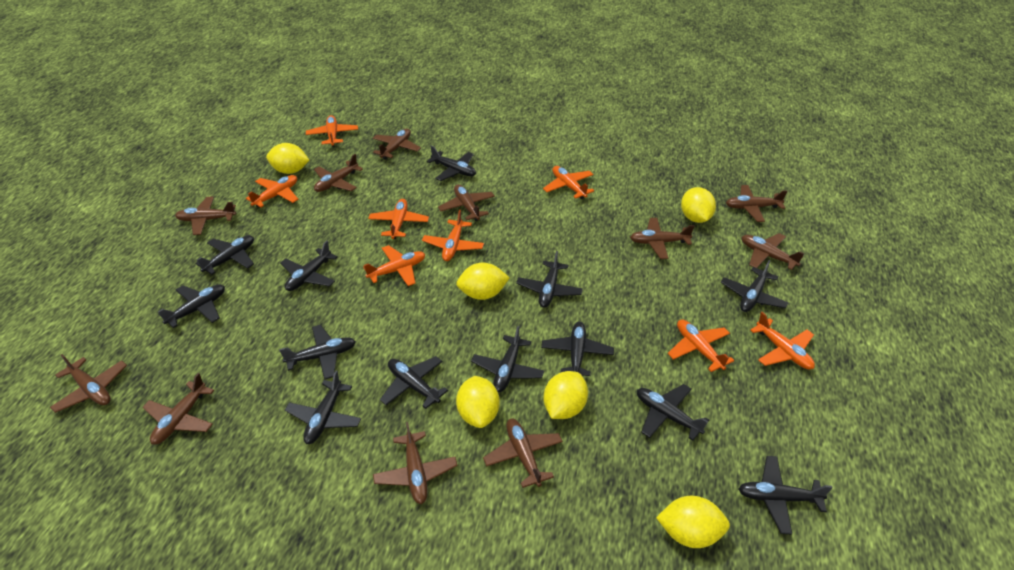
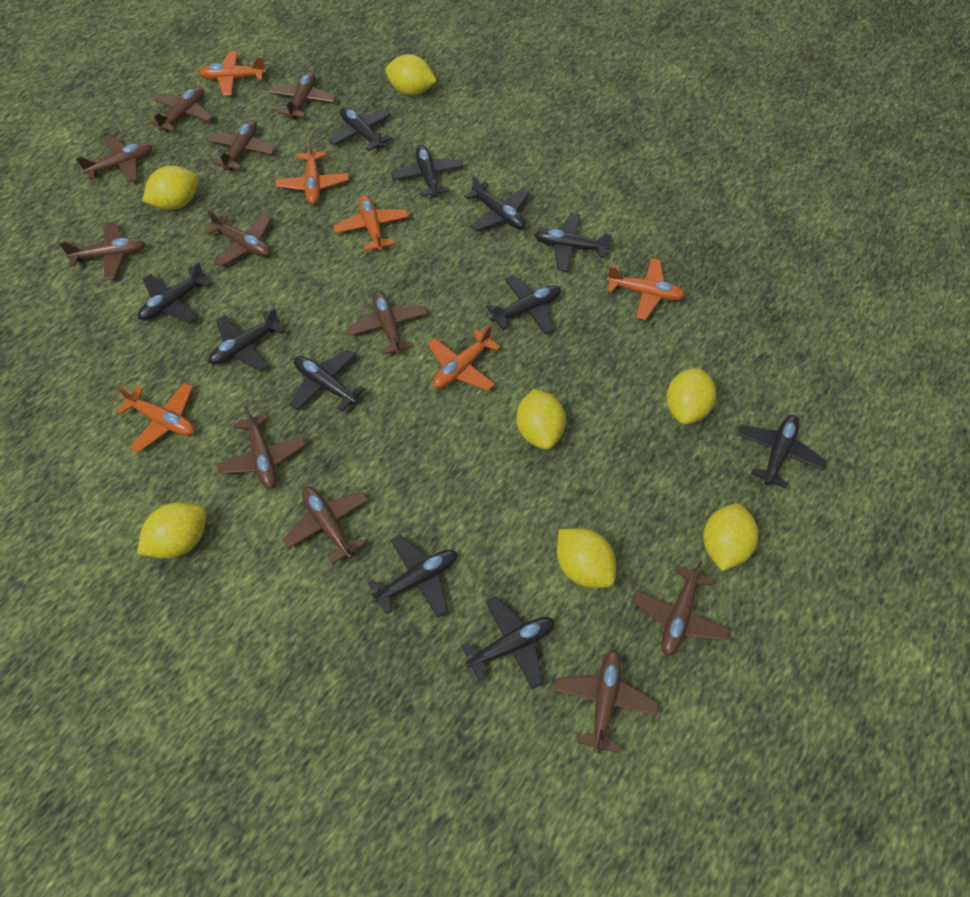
black plane: 13 -> 11
orange plane: 8 -> 6
yellow lemon: 6 -> 7

